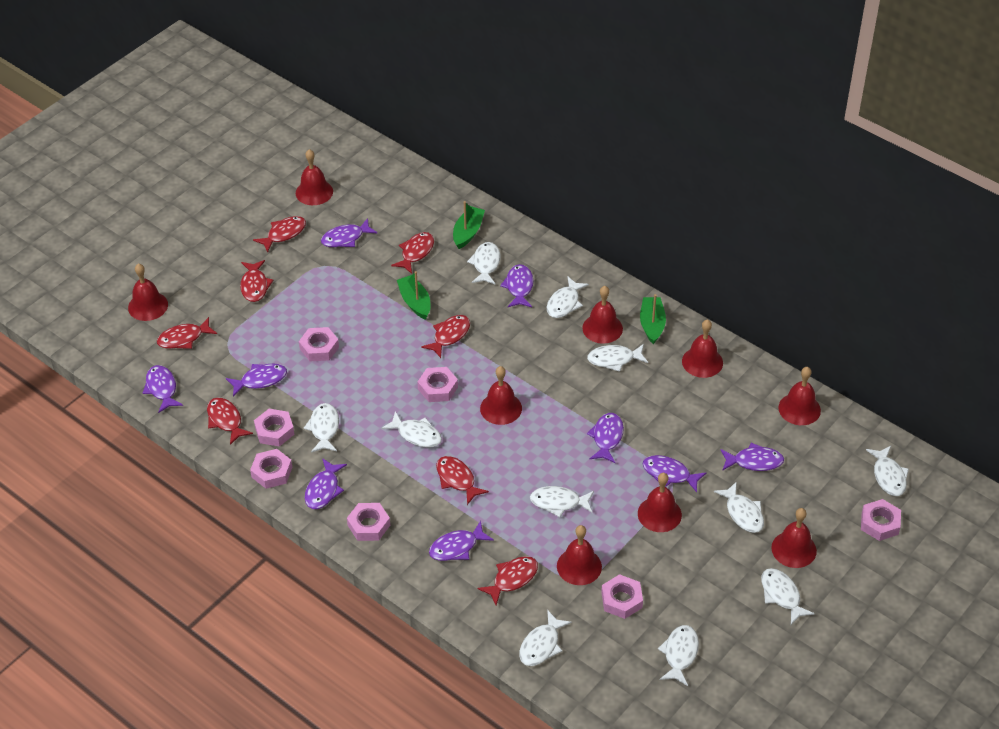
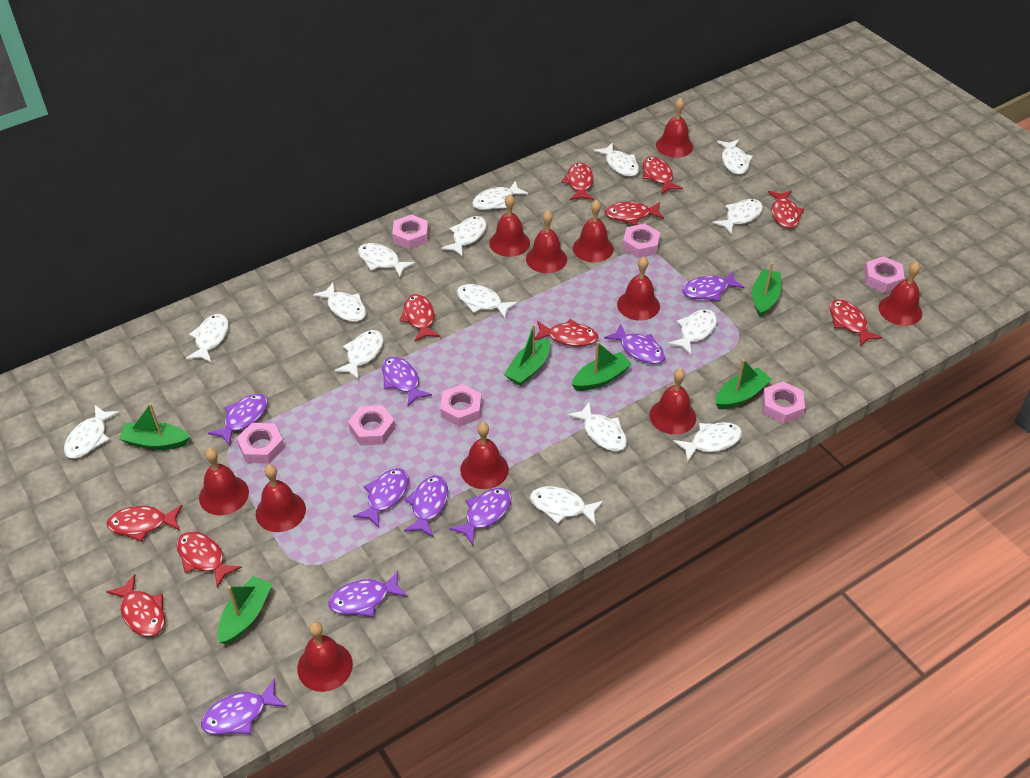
green boat: 3 -> 6
red bell: 9 -> 11
red fish: 8 -> 10
white fish: 11 -> 15

